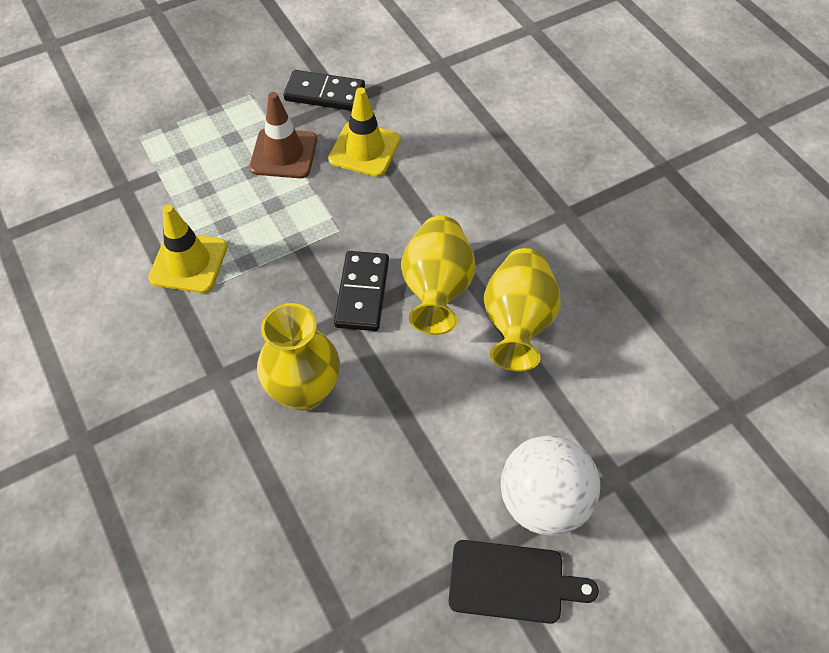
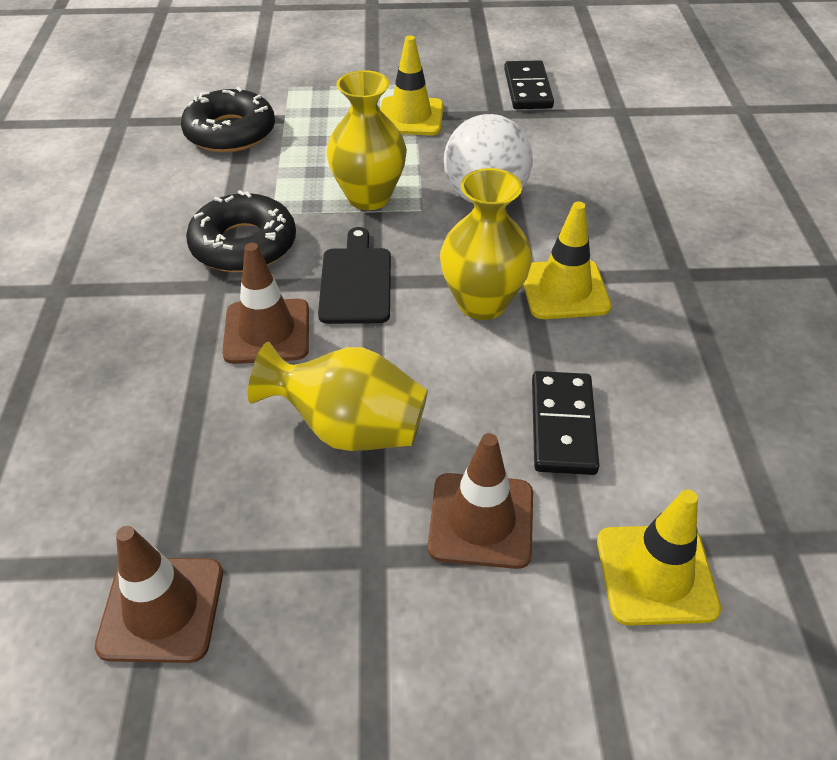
black donut: 0 -> 2
brown traffic cone: 1 -> 3
yellow traffic cone: 2 -> 3

